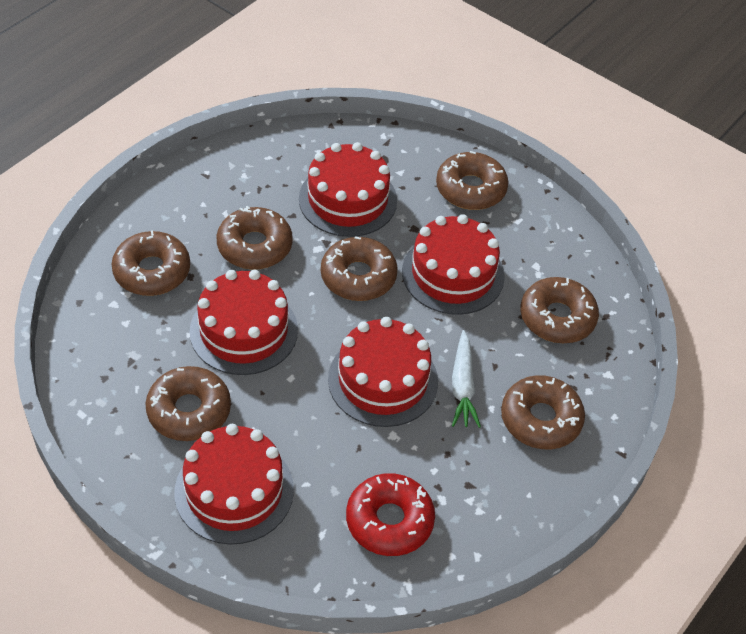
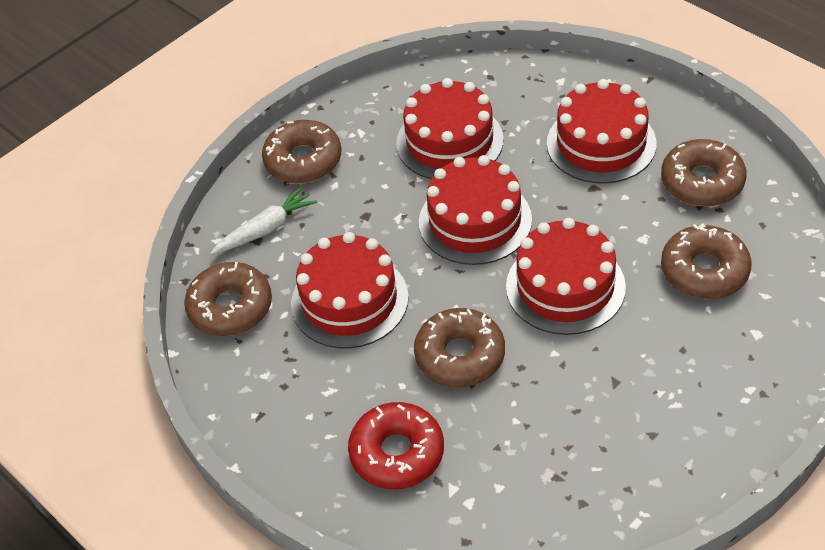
brown donut: 7 -> 5

